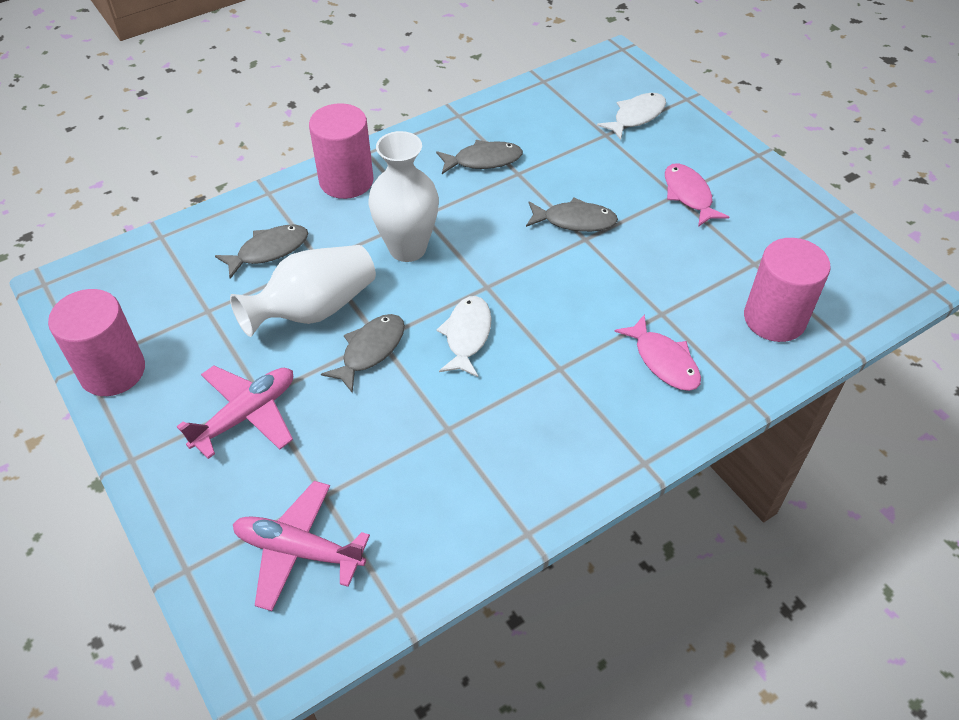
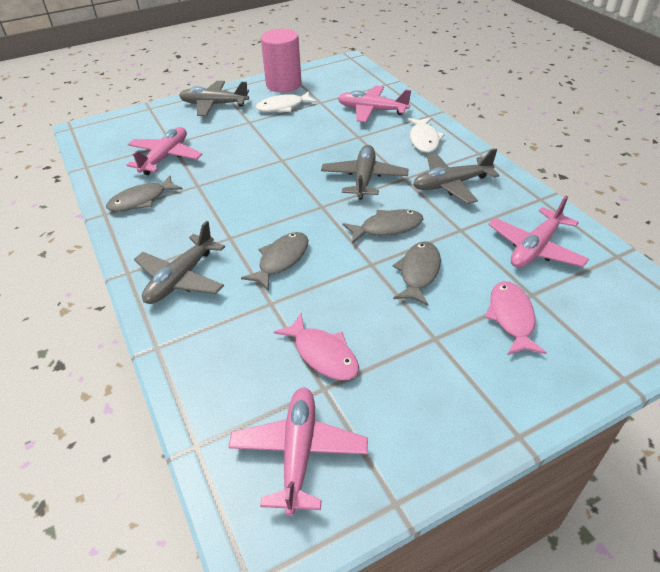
grey plane: 0 -> 4
pink cylinder: 3 -> 1
pink plane: 2 -> 4
white vase: 2 -> 0

